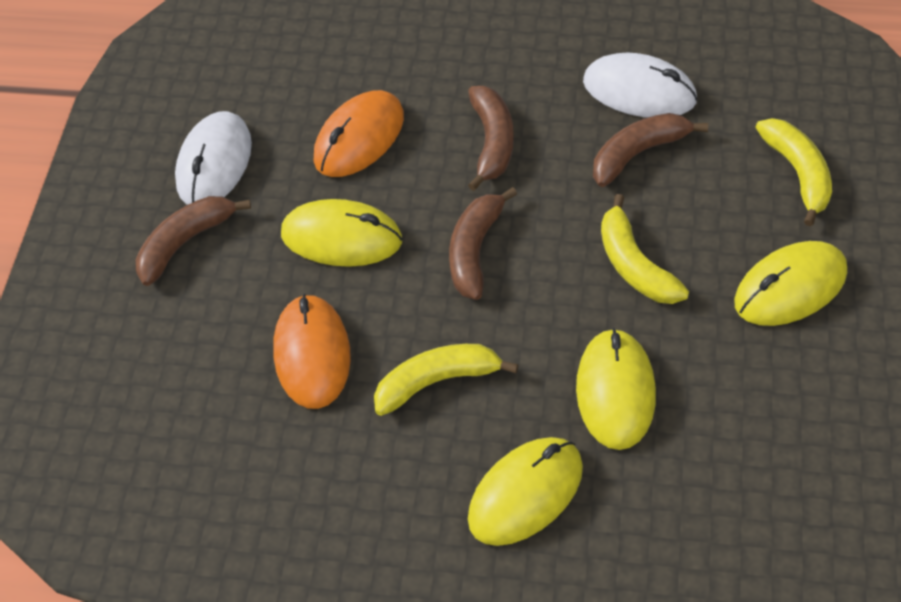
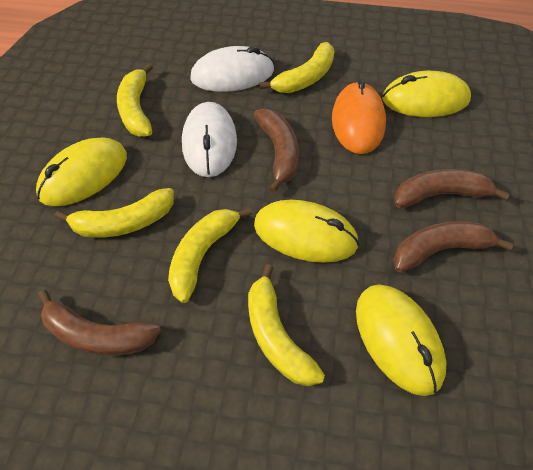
orange mouse: 2 -> 1
yellow banana: 3 -> 5

